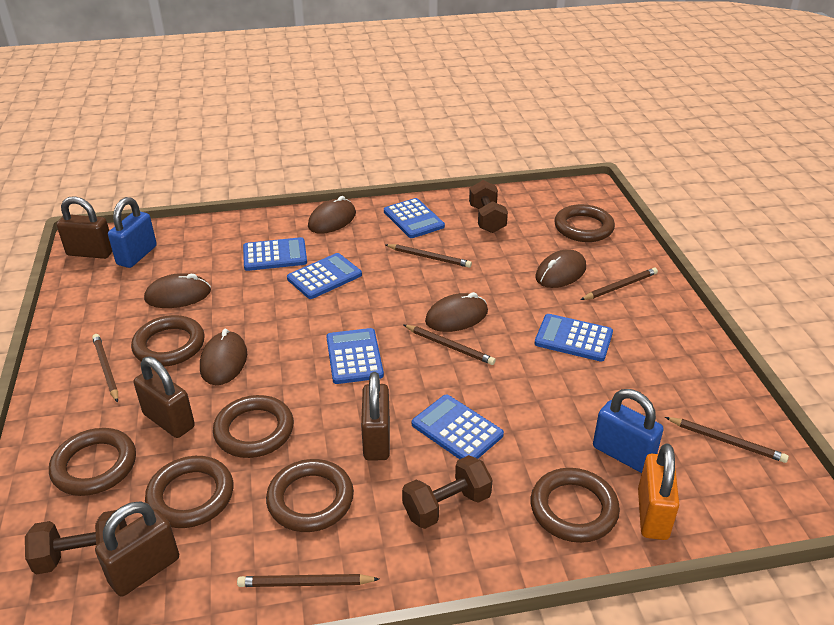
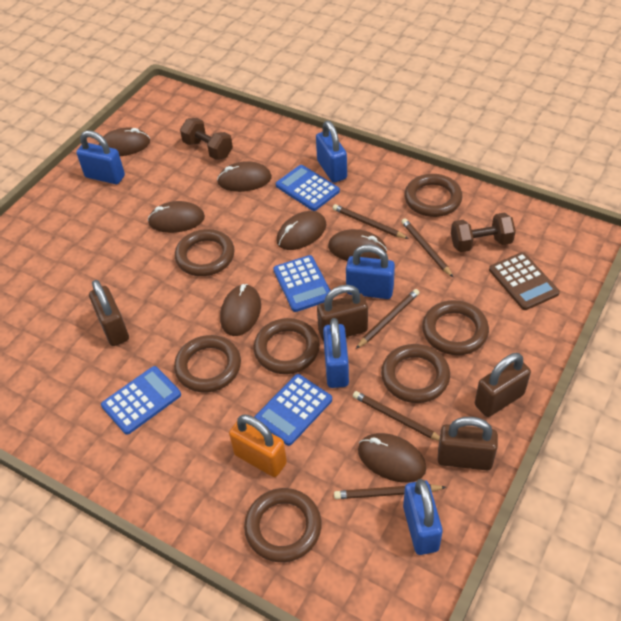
blue calculator: 6 -> 4
blue padlock: 2 -> 5
brown calculator: 0 -> 1
brown dumbbell: 3 -> 2
brown mouse: 5 -> 7
brown pencil: 6 -> 5

